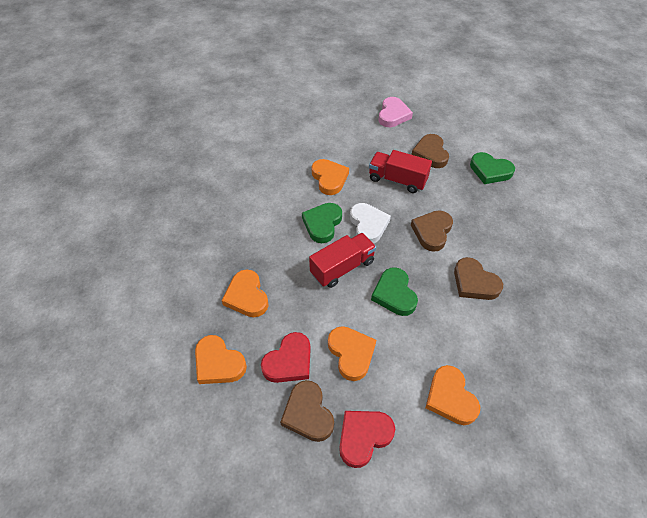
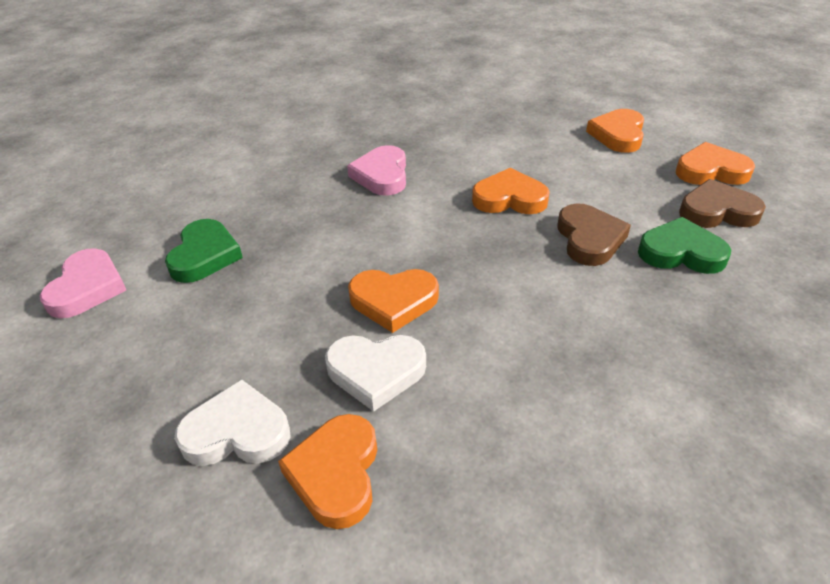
brown heart: 4 -> 2
green heart: 3 -> 2
pink heart: 1 -> 2
red heart: 2 -> 0
red truck: 2 -> 0
white heart: 1 -> 2

